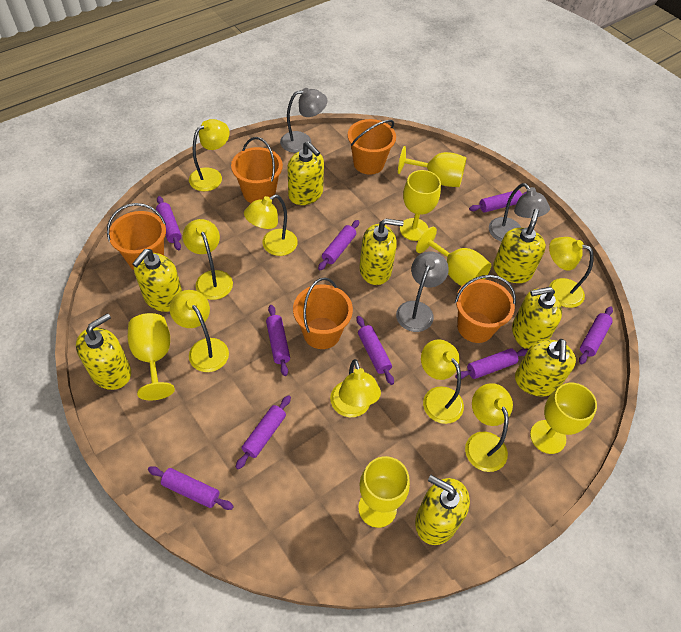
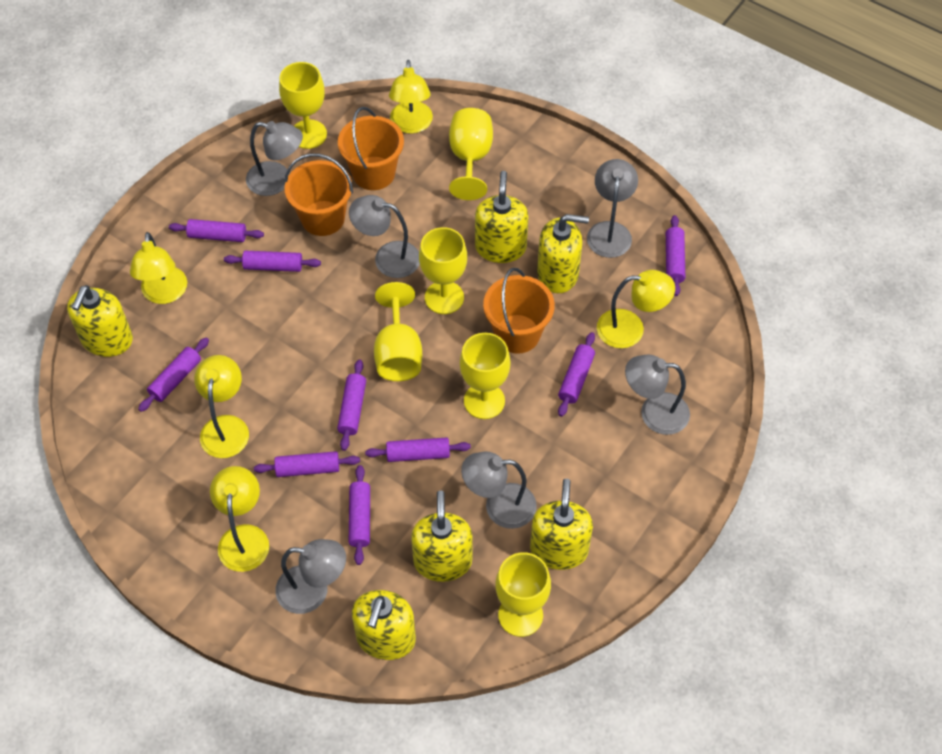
grey lamp: 3 -> 6
orange bucket: 5 -> 3
yellow lamp: 8 -> 5
yellow soap dispenser: 8 -> 6

